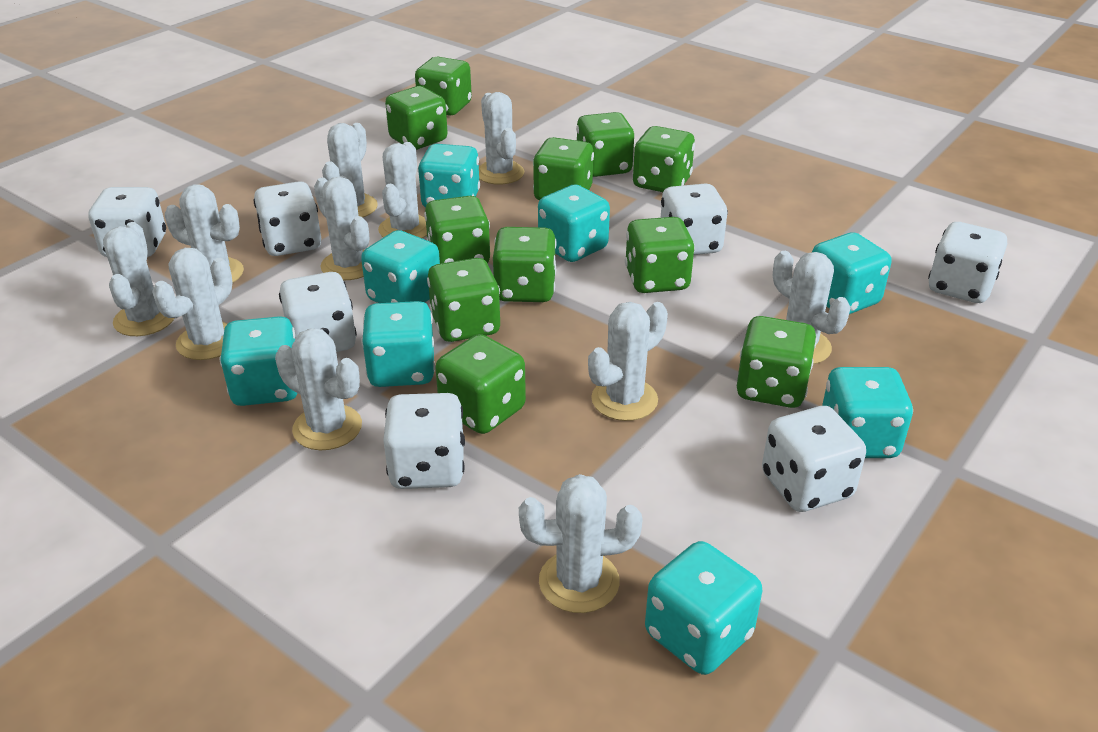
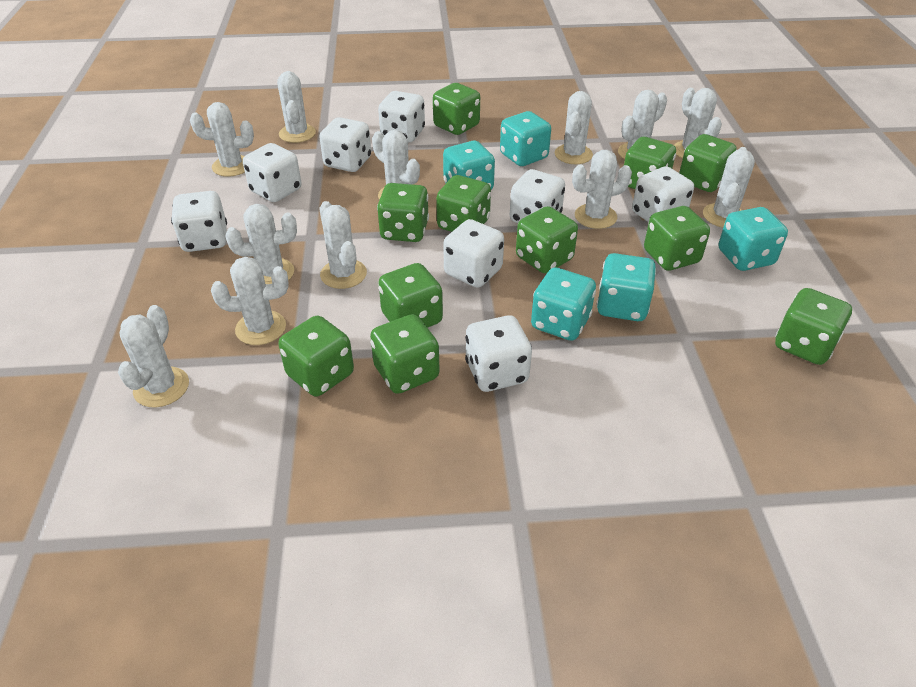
turquoise dice: 8 -> 5
white cactus: 11 -> 12
white dice: 7 -> 8

